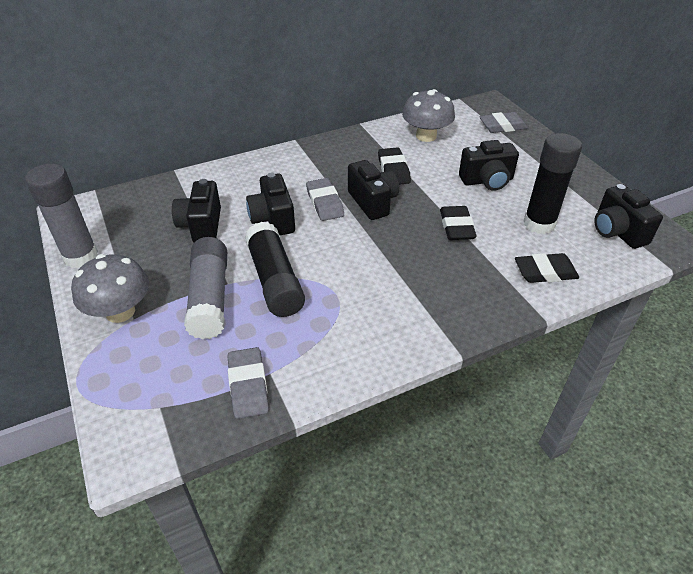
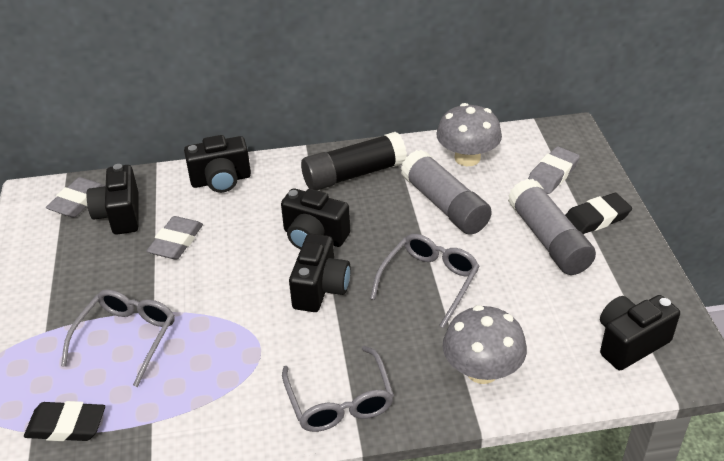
black eraser: 3 -> 2
black glue stick: 2 -> 1
grey glasses: 0 -> 3

